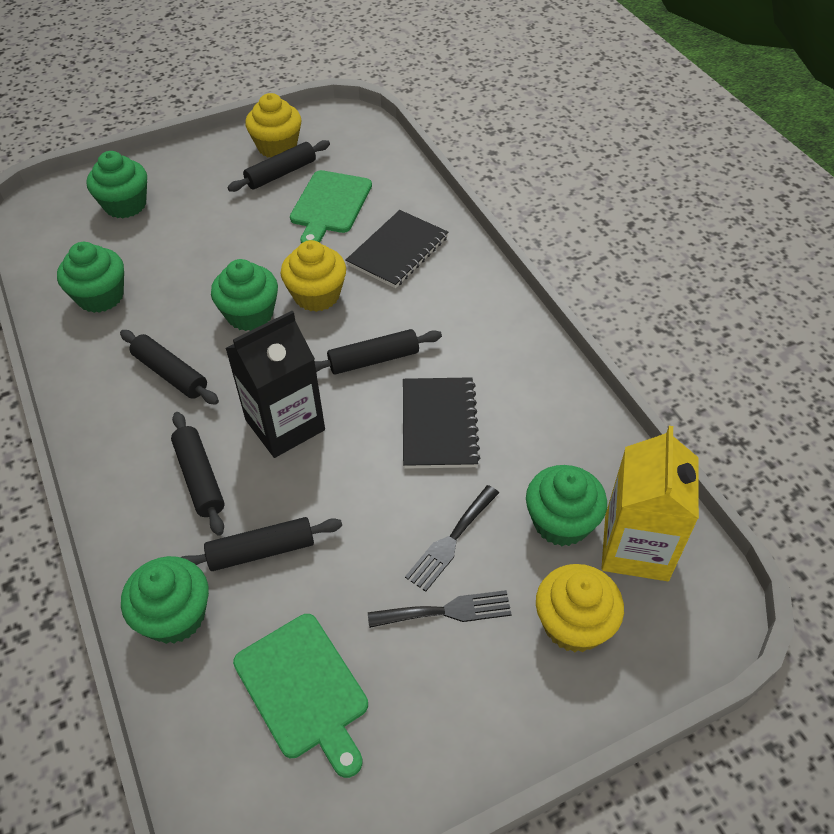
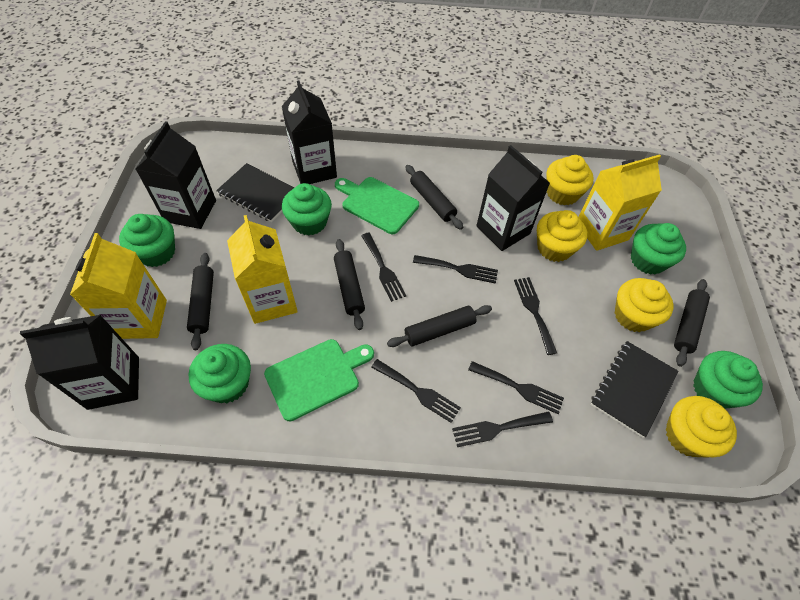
black carton: 1 -> 4
black fork: 2 -> 6
yellow carton: 1 -> 3
yellow cupcake: 3 -> 4

